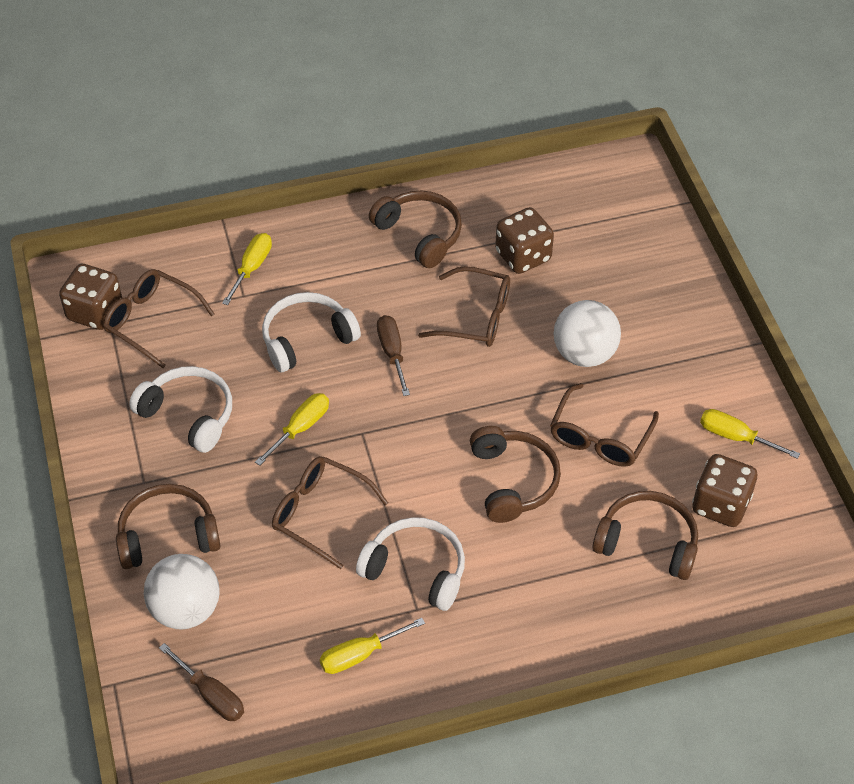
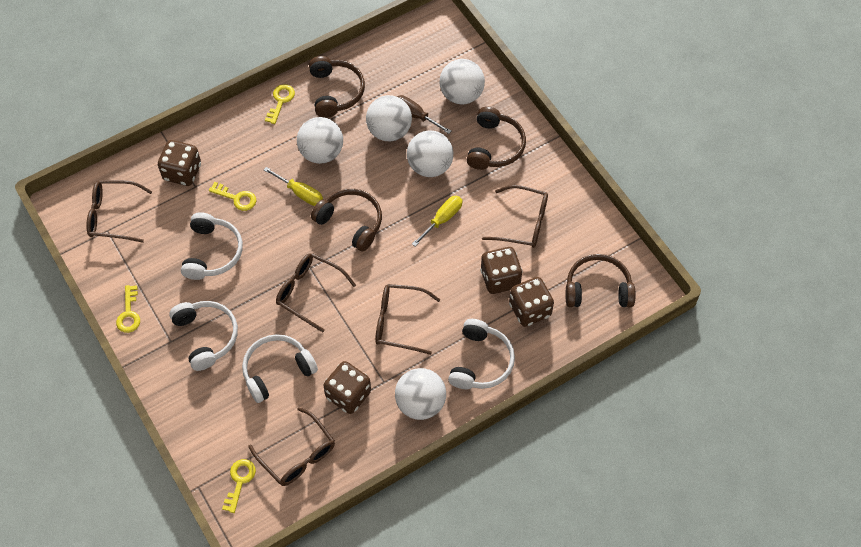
brown dice: 3 -> 4
brown glasses: 4 -> 5
brown screwdriver: 2 -> 1
white ball: 2 -> 5
white headphones: 3 -> 4
yellow key: 0 -> 4
yellow screwdriver: 4 -> 2

